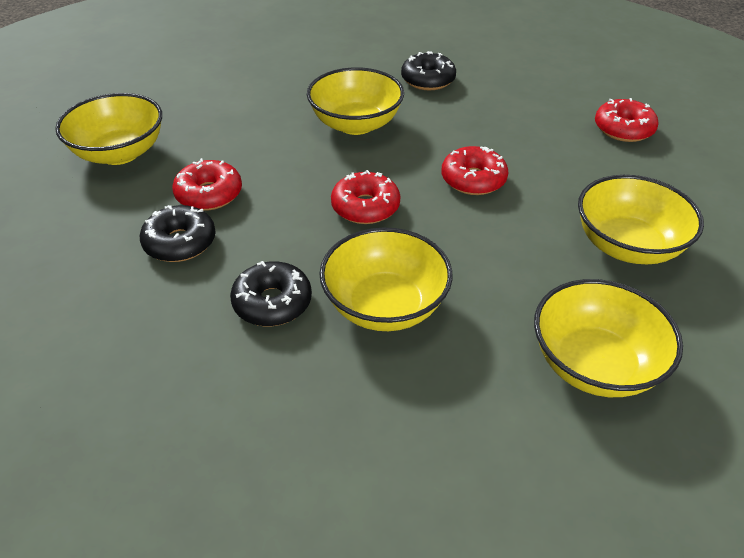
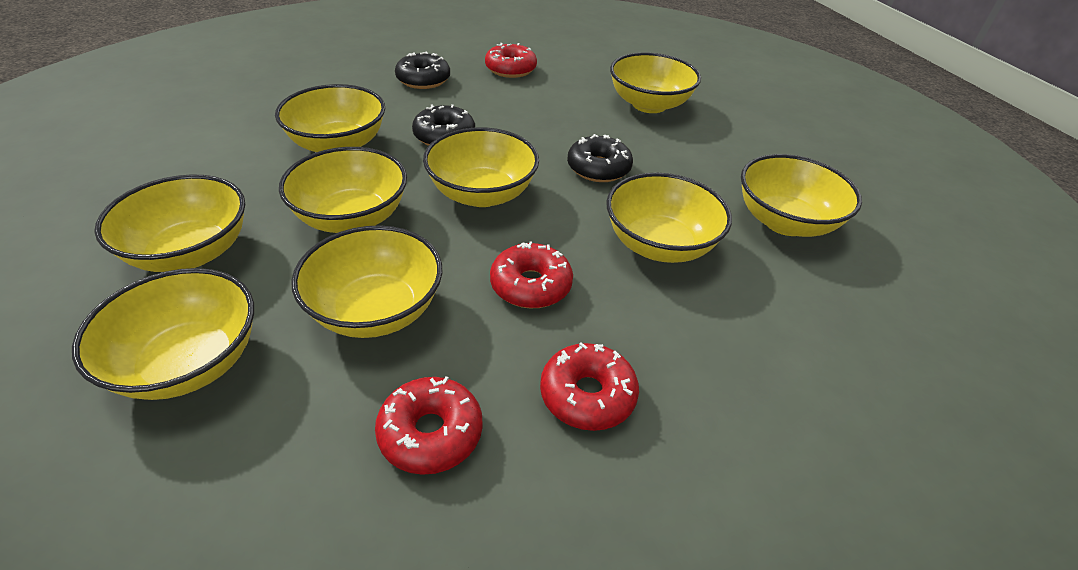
yellow bowl: 5 -> 9

